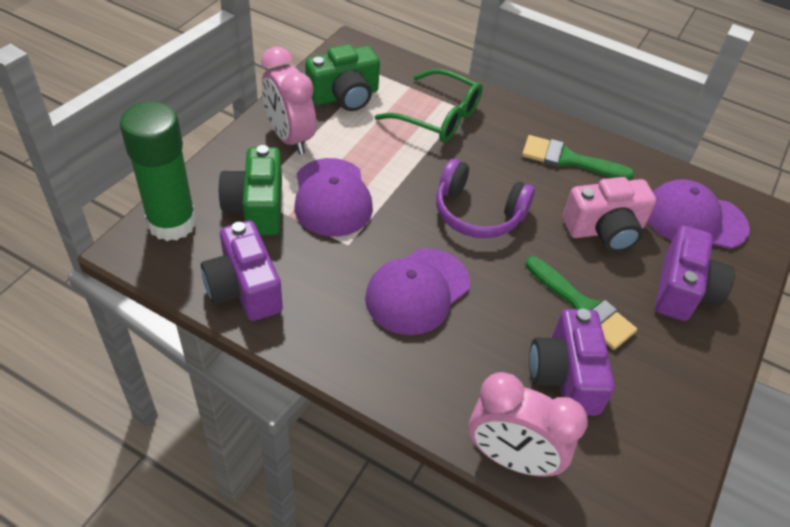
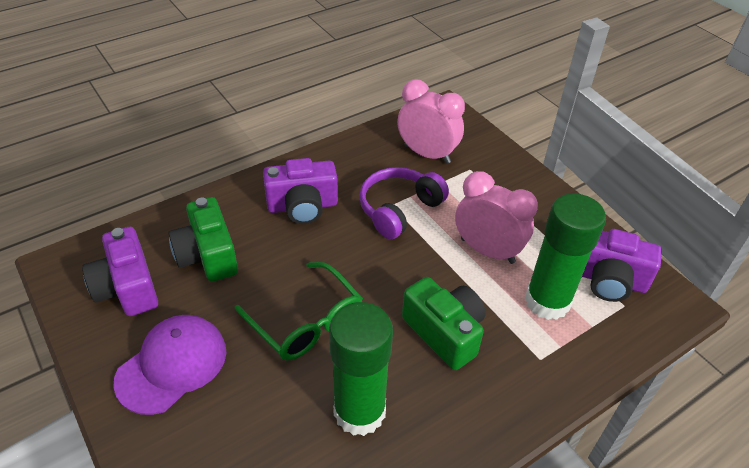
green brush: 2 -> 0
green glue stick: 1 -> 2
pink camera: 1 -> 0
purple cap: 3 -> 1

